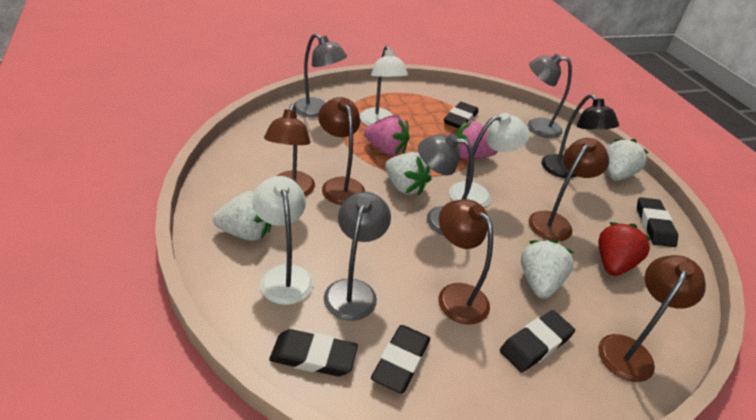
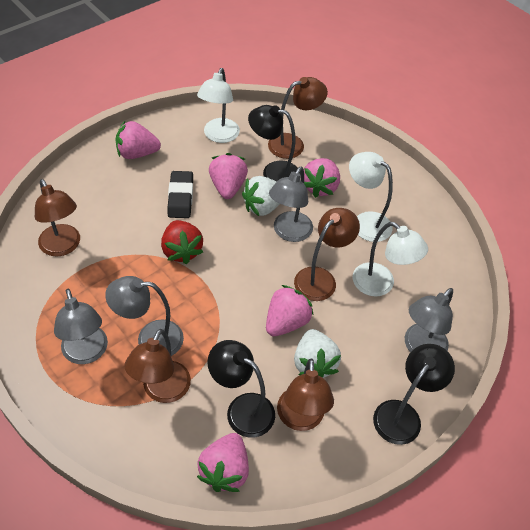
black eraser: 5 -> 1
black lamp: 1 -> 3
pink strawberry: 2 -> 5
white strawberry: 4 -> 2

